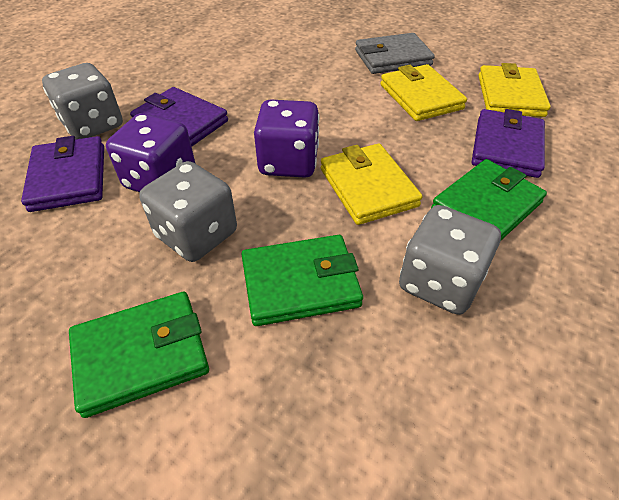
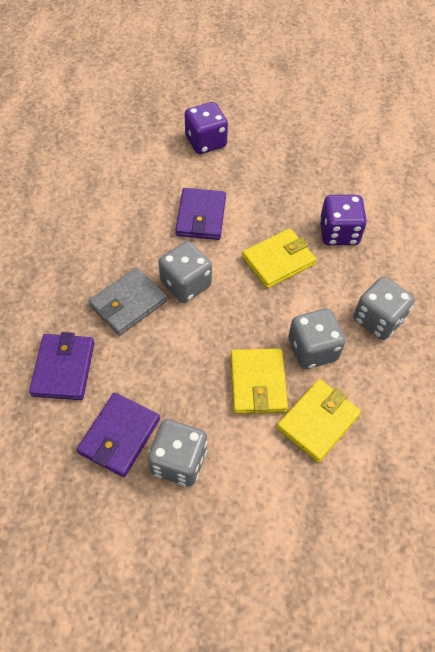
green wallet: 3 -> 0
grey dice: 3 -> 4

